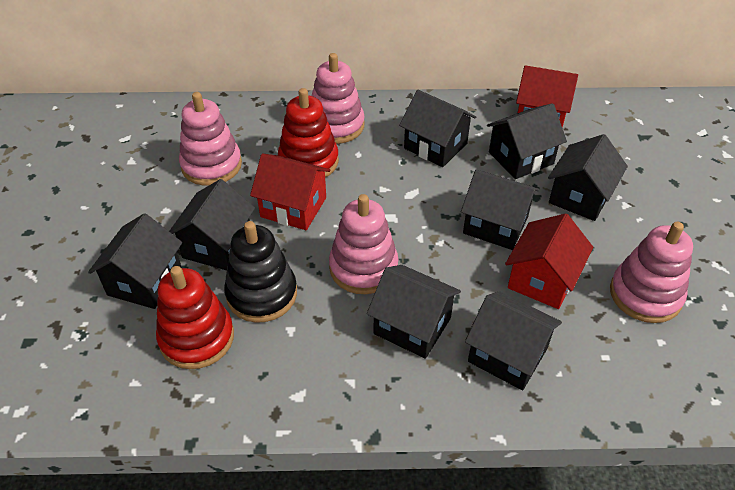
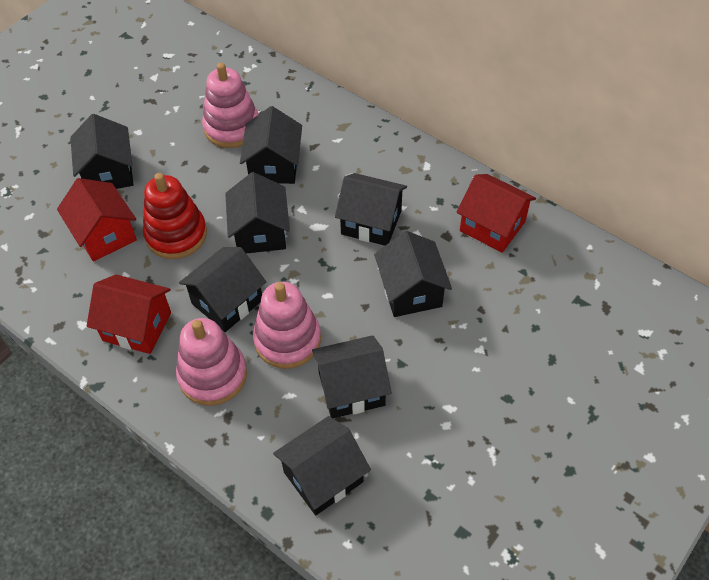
black stacking toy: 1 -> 0
pink stacking toy: 4 -> 3
red stacking toy: 2 -> 1

